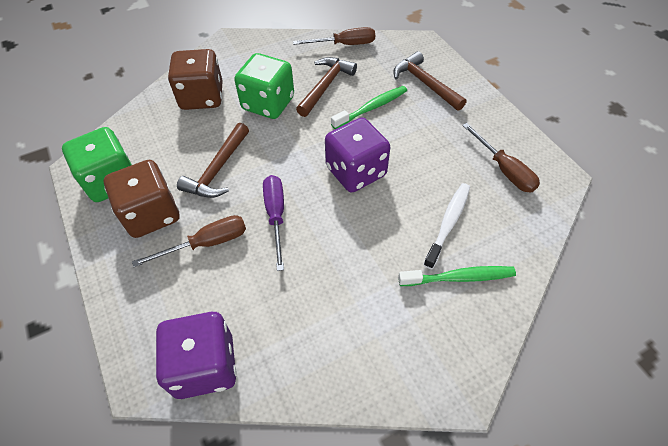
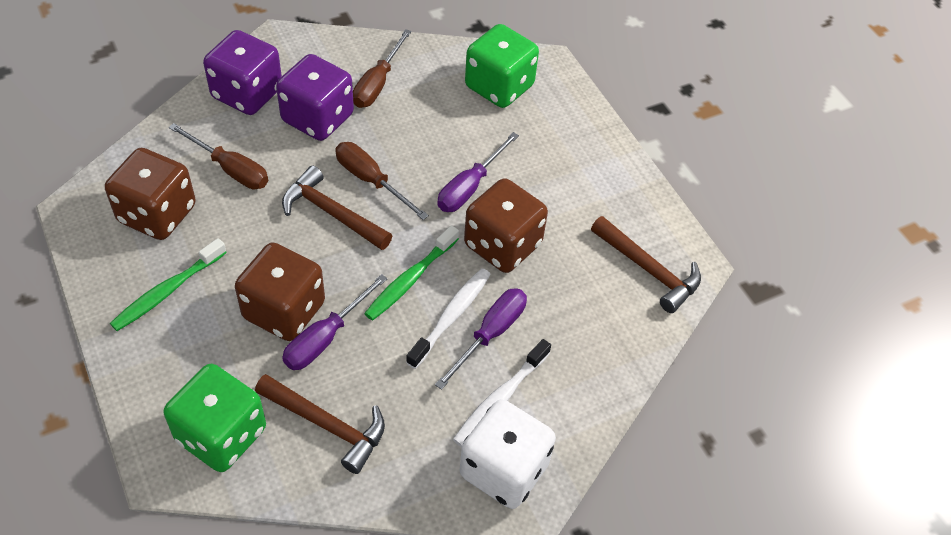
brown dice: 2 -> 3
purple screwdriver: 1 -> 3
white dice: 0 -> 1
white toothbrush: 1 -> 2

